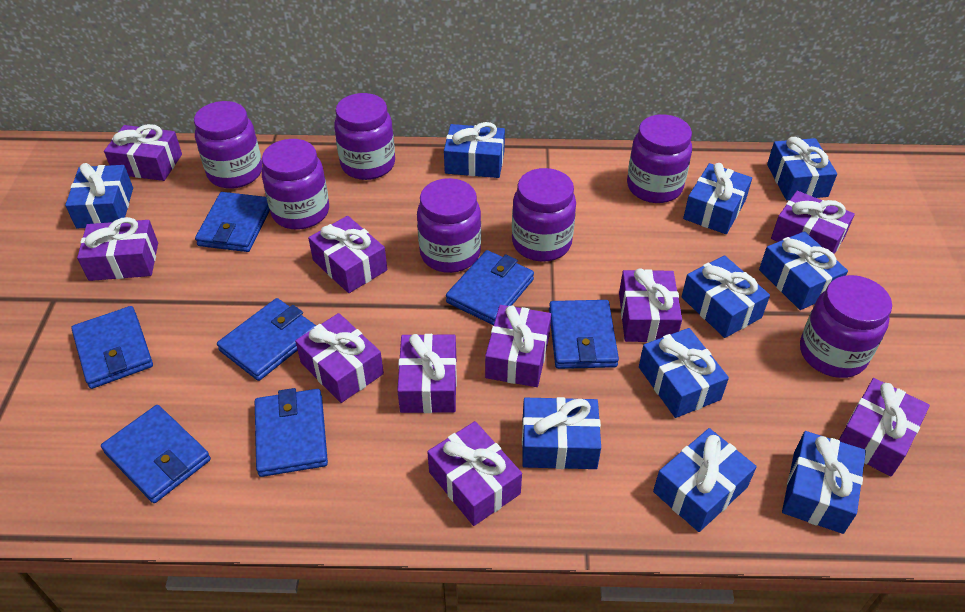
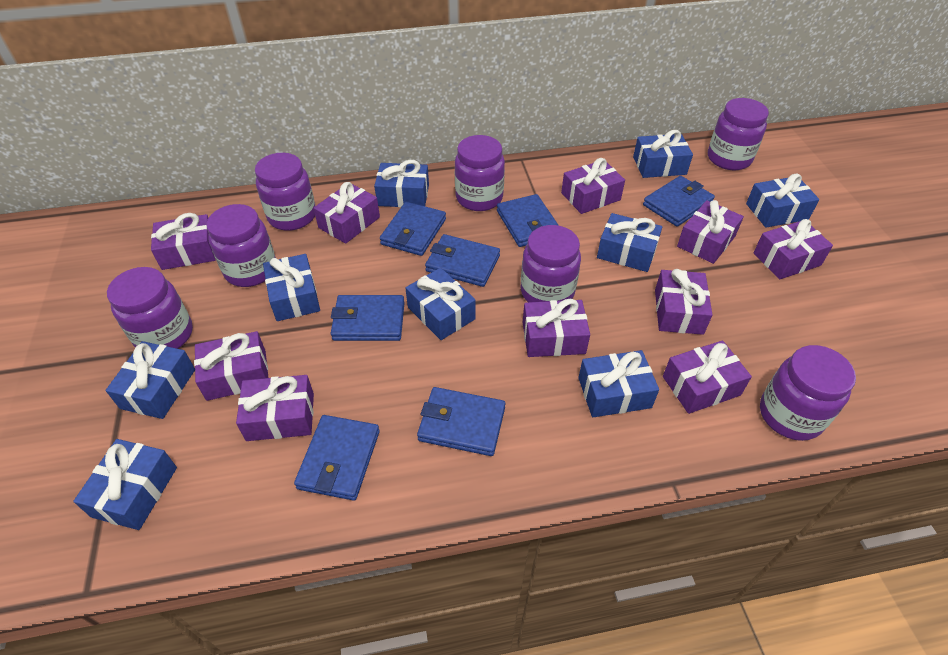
blue gift: 10 -> 9

